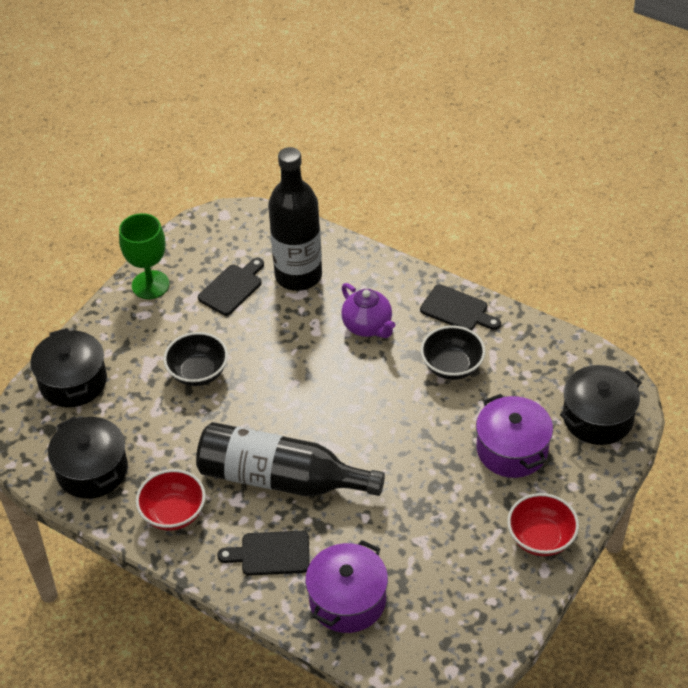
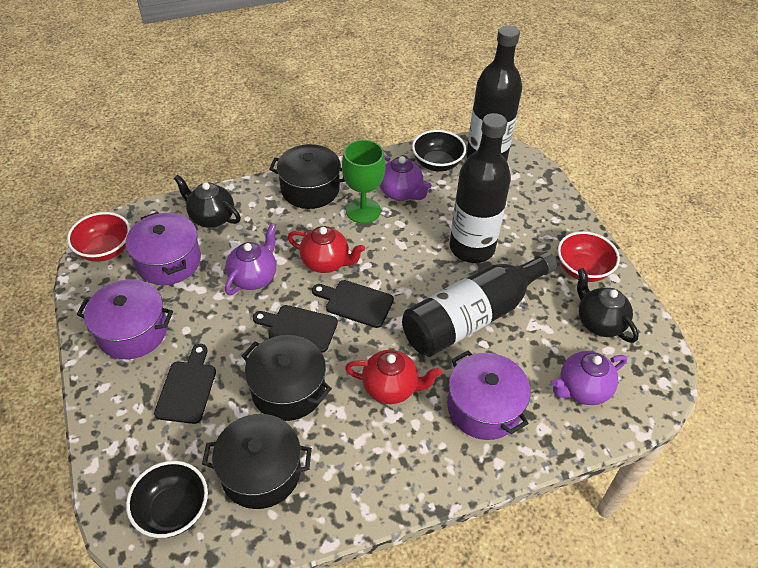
black bottle: 2 -> 3
black teapot: 0 -> 2
purple pot: 2 -> 3
purple teapot: 1 -> 3
red teapot: 0 -> 2

